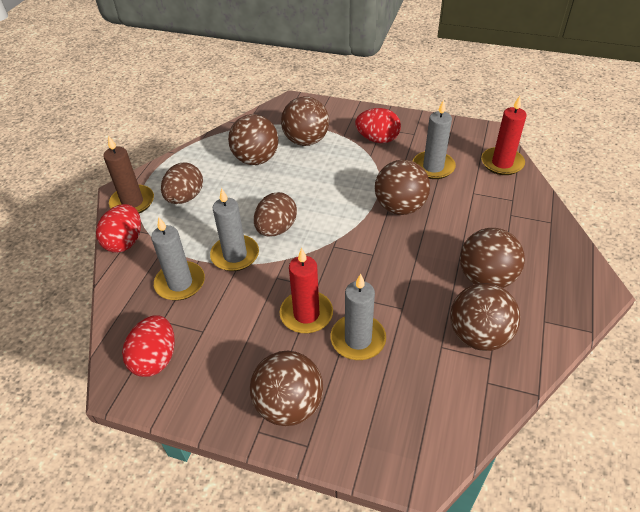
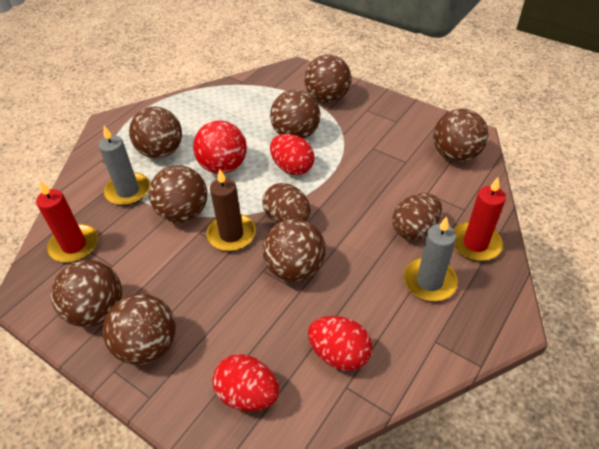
brown ball: 6 -> 8
grey candle: 4 -> 2
red ball: 0 -> 1

